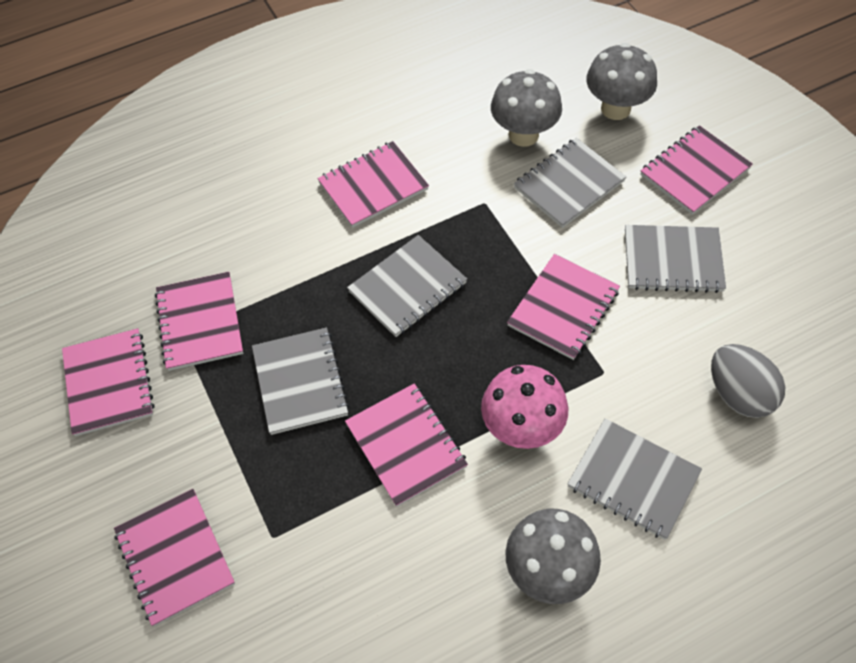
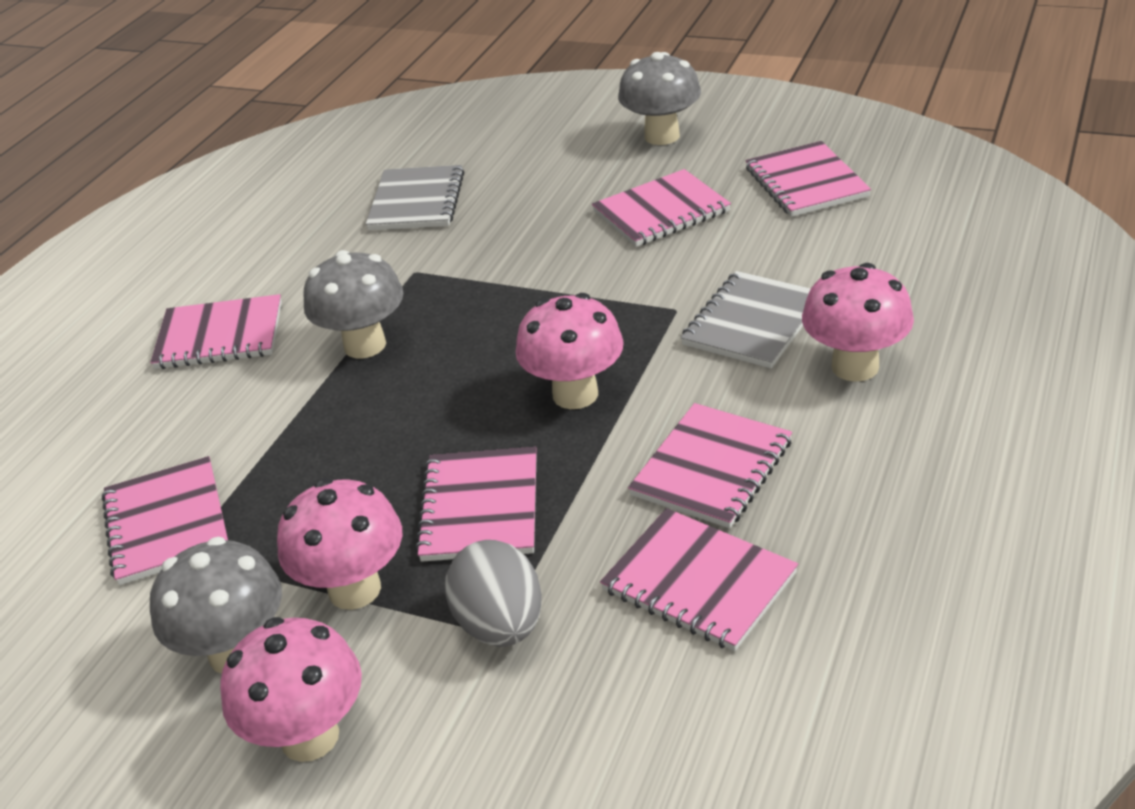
grey notebook: 5 -> 2
pink mushroom: 1 -> 4

